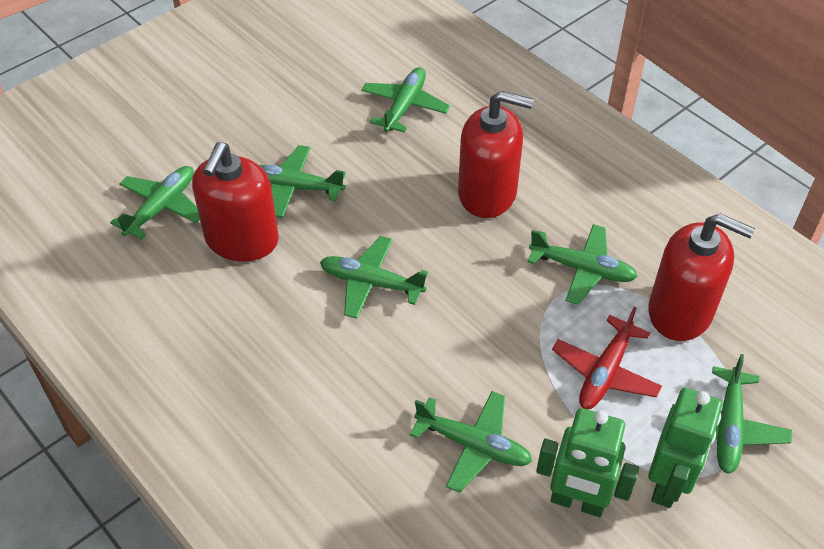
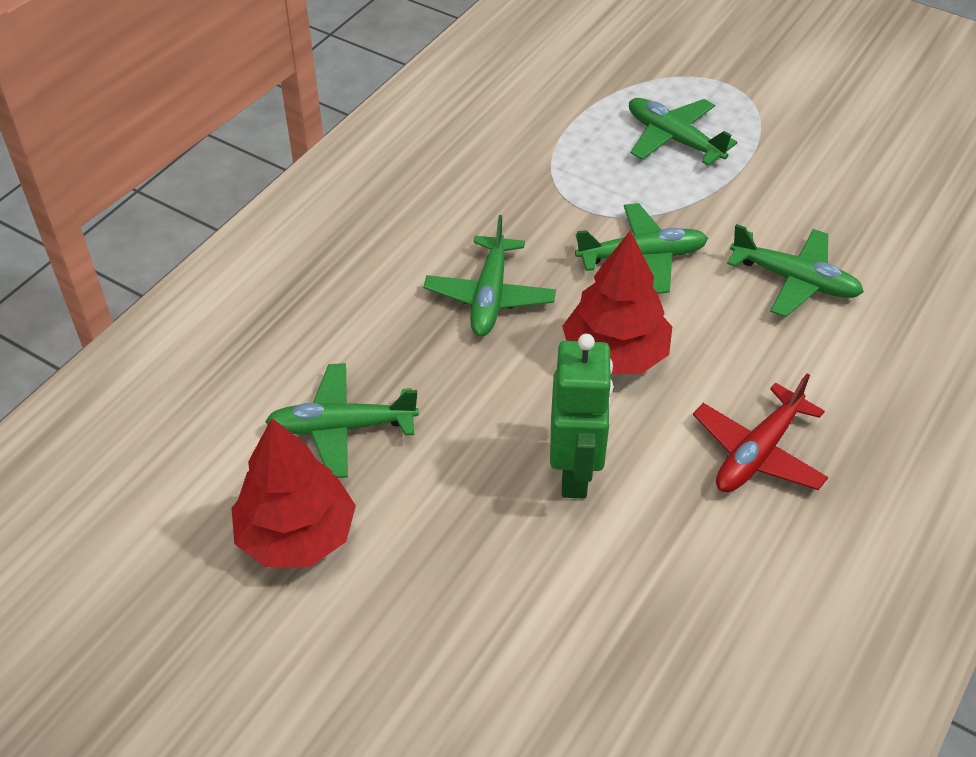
green plane: 7 -> 5
green robot: 2 -> 1
red soap dispenser: 3 -> 0
red tree: 0 -> 2

